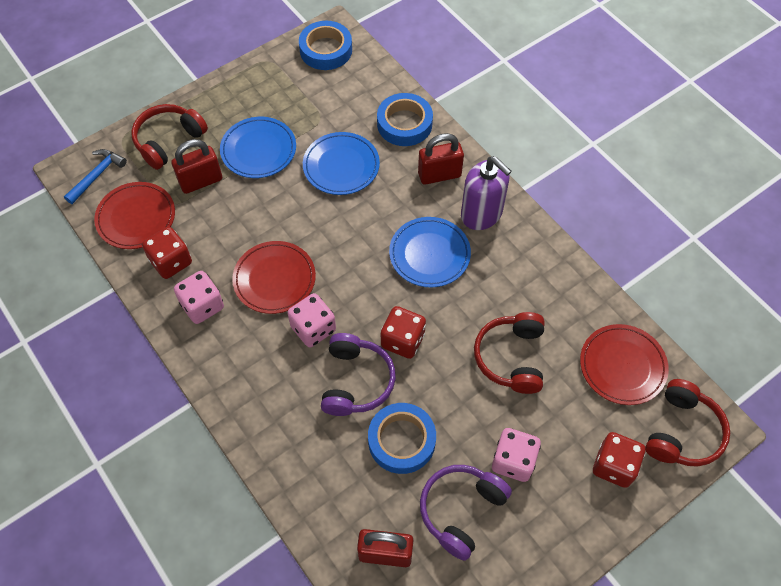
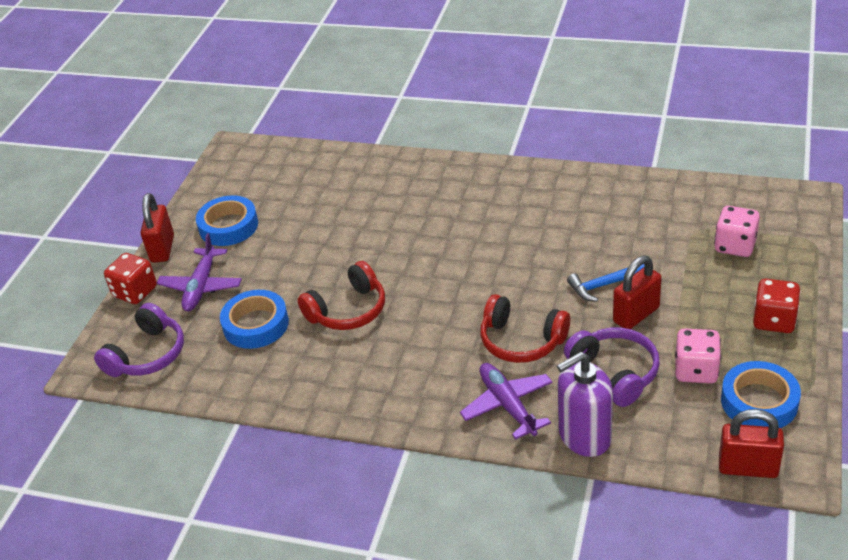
blue plate: 3 -> 0
pink dice: 3 -> 2
purple plane: 0 -> 2
red dice: 3 -> 2
red headphones: 3 -> 2
red plate: 3 -> 0

